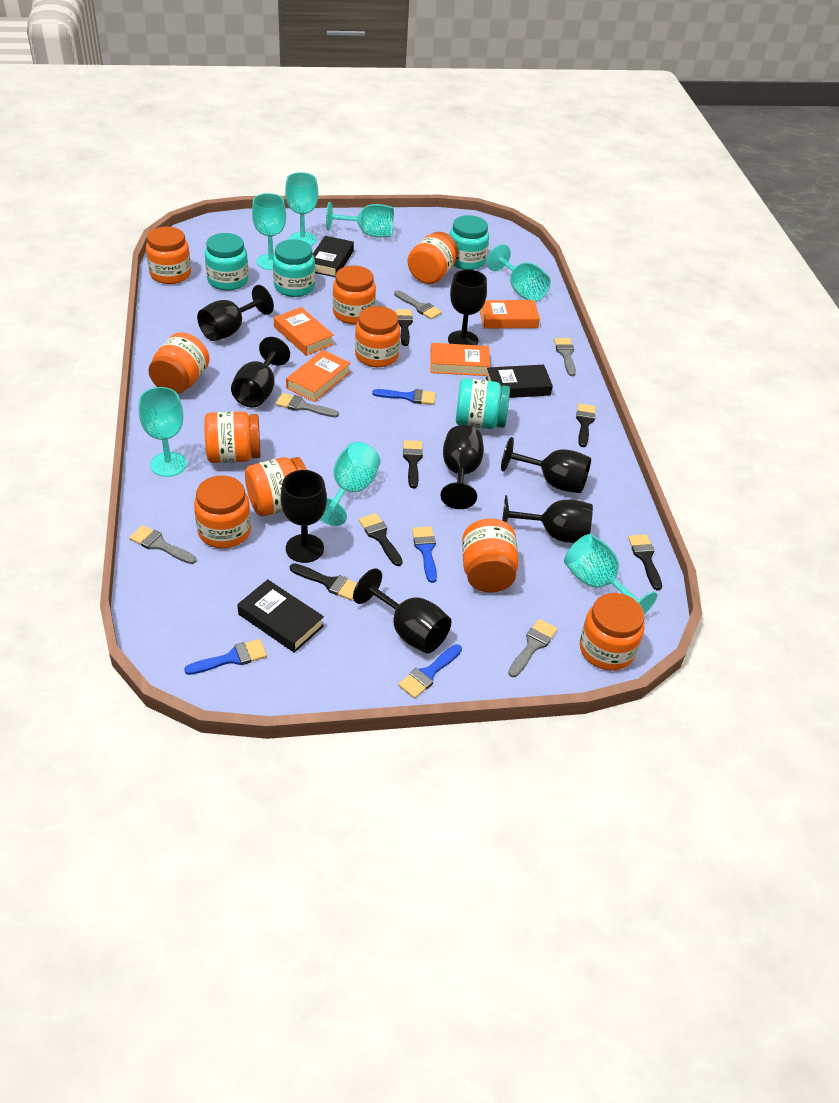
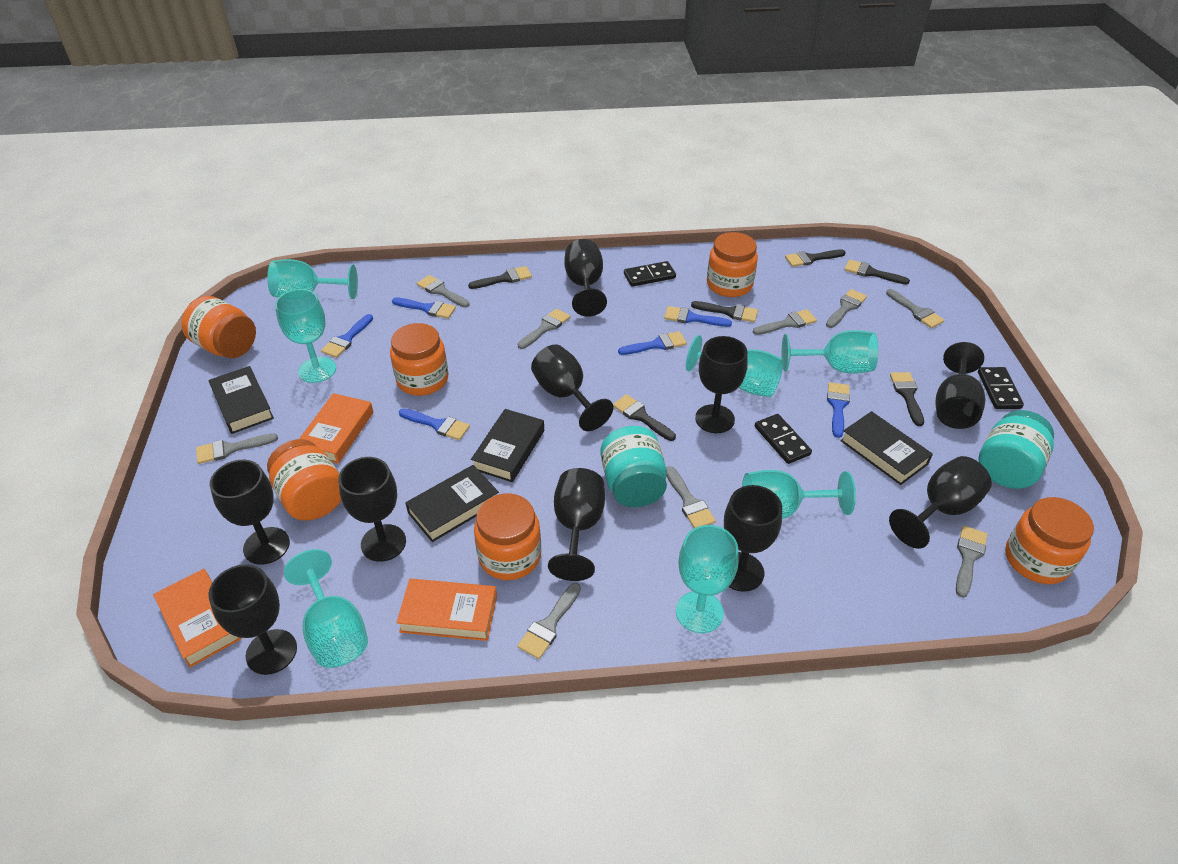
black book: 3 -> 4
black domino: 0 -> 3
black goblet: 8 -> 10
blue brush: 4 -> 6
grey brush: 5 -> 9
orange book: 4 -> 3
orange jar: 10 -> 6
turquoise jar: 4 -> 2

